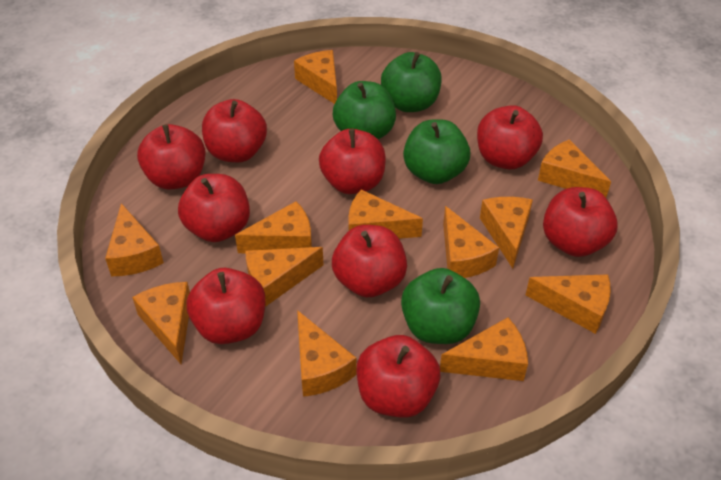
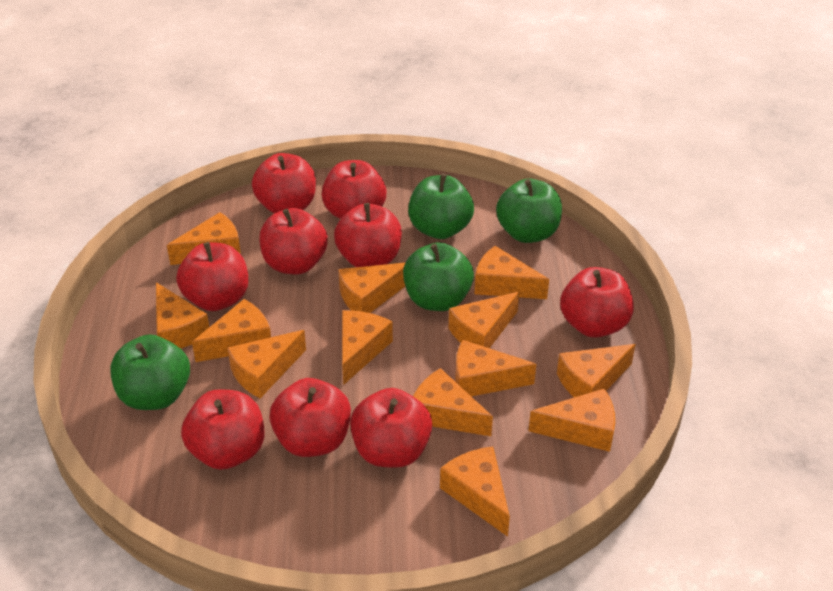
orange cheese: 12 -> 13

